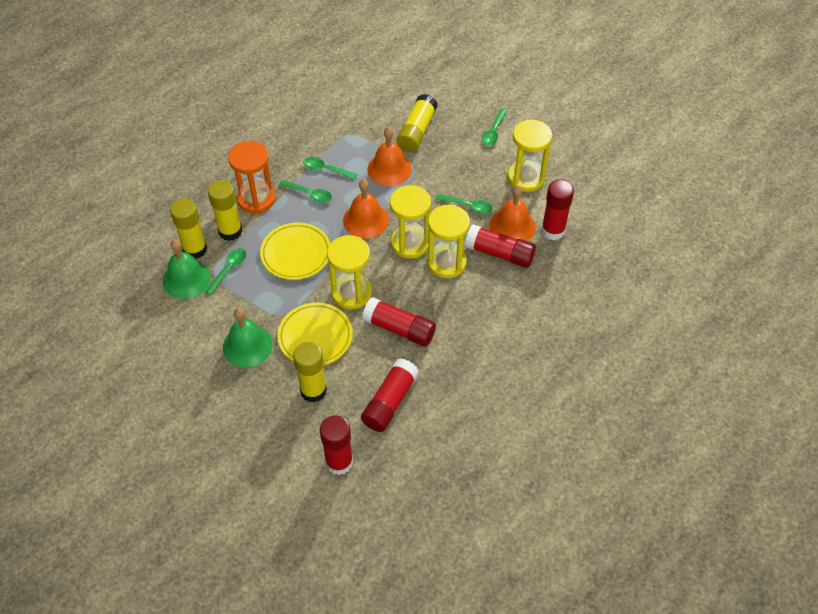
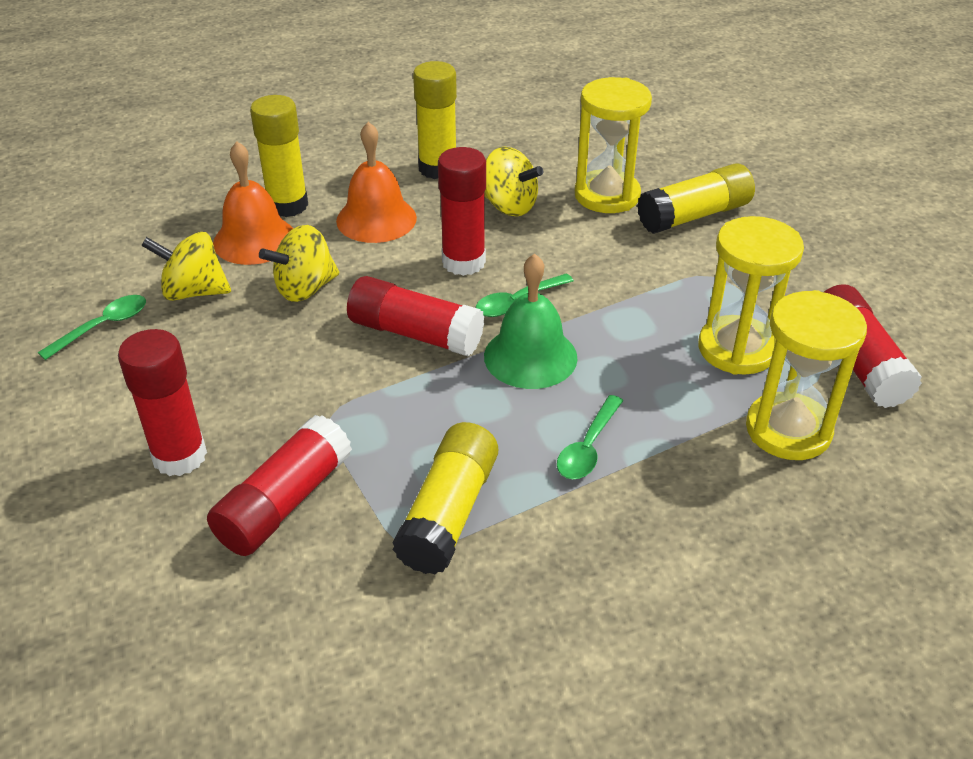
green bell: 2 -> 1
green spoon: 5 -> 3
orange bell: 3 -> 2
orange hourglass: 1 -> 0
yellow hourglass: 4 -> 3
yellow plate: 2 -> 0
yellow spinning top: 0 -> 3

